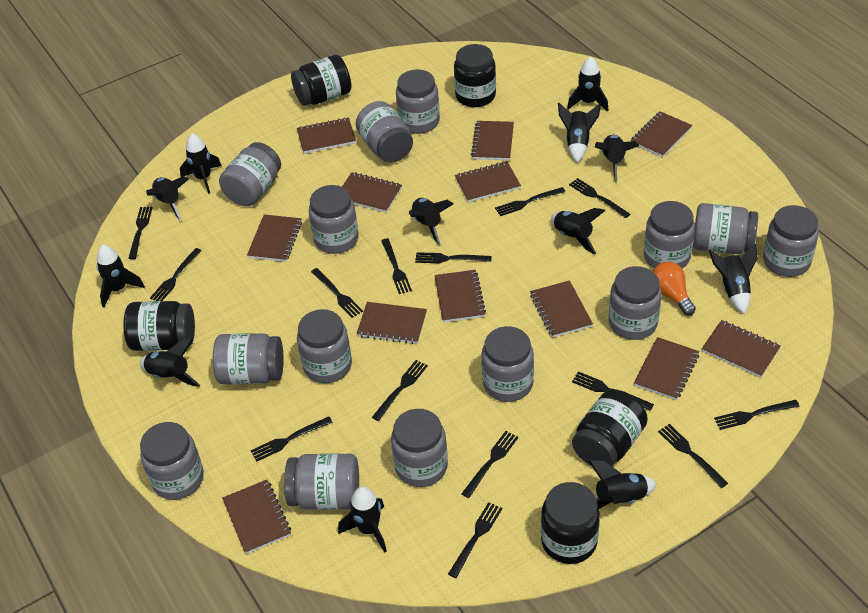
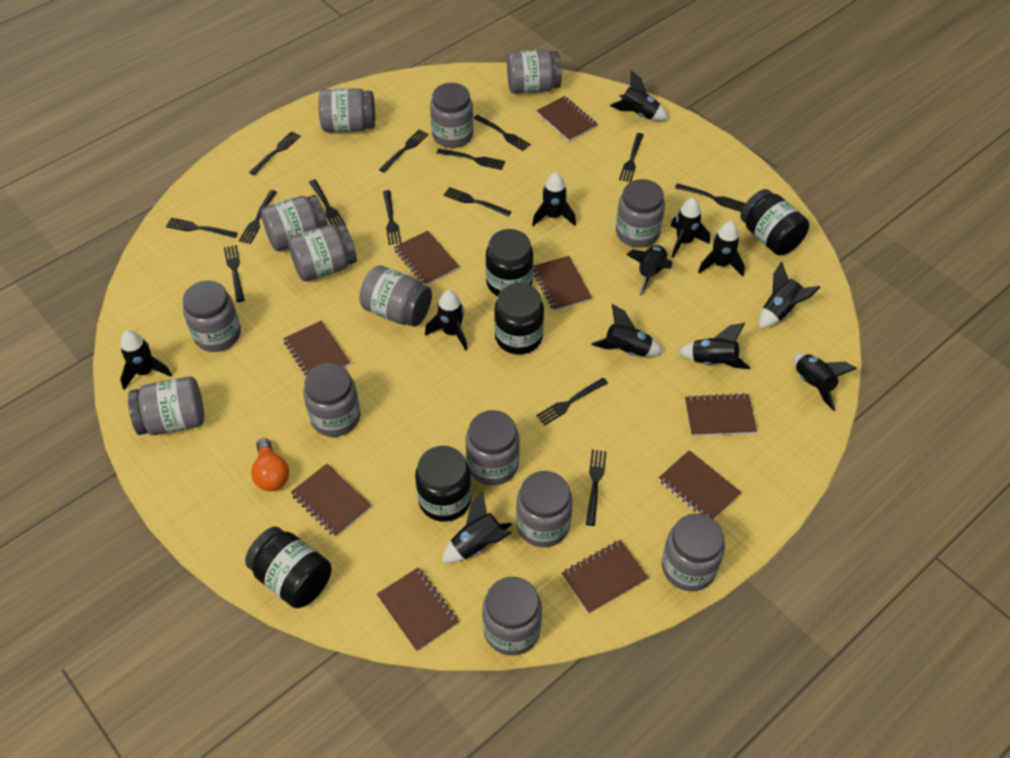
brown notebook: 12 -> 9

